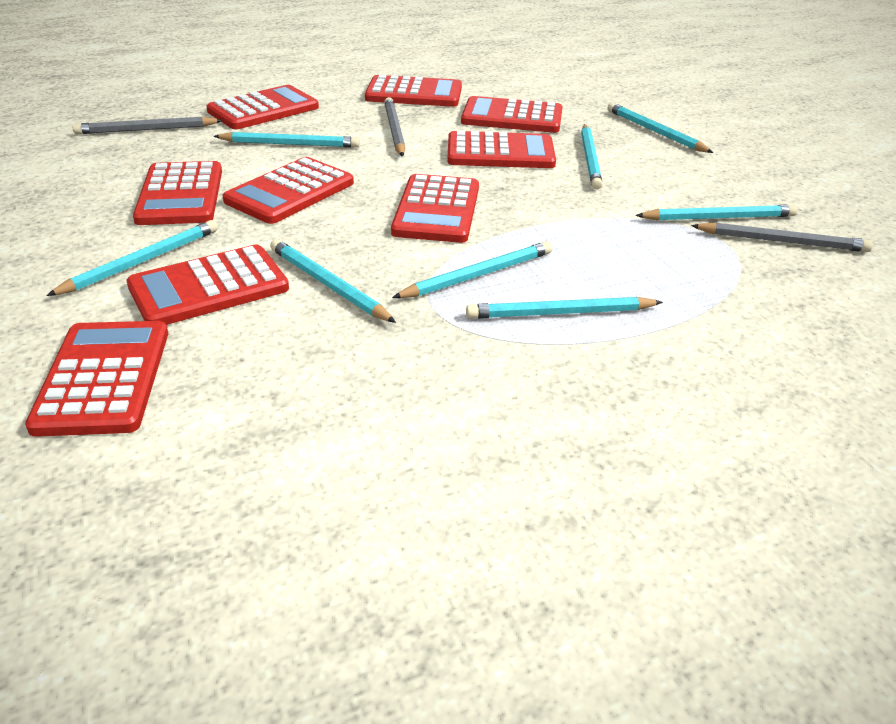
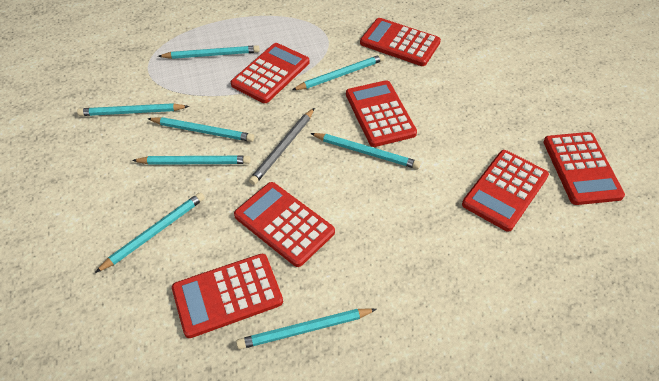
grey pencil: 3 -> 1
red calculator: 9 -> 7

